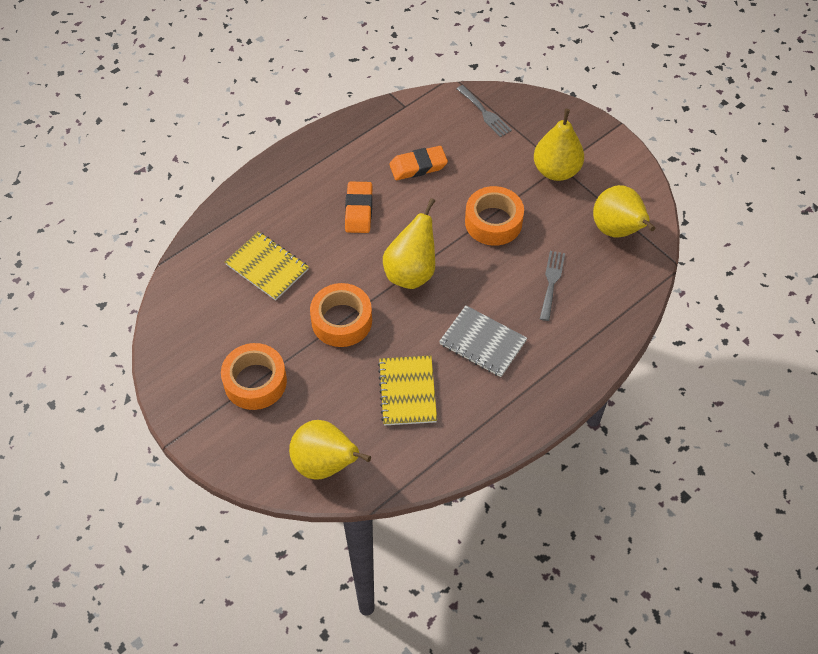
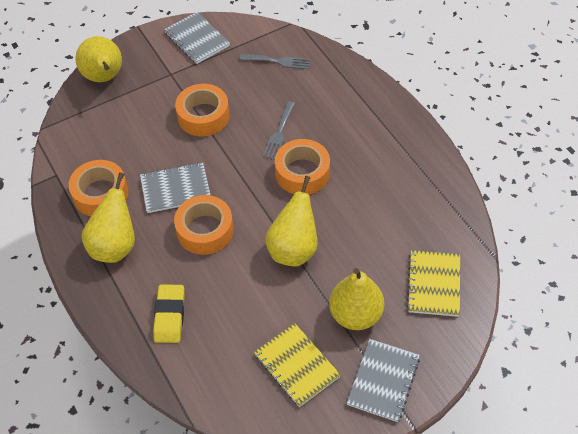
grey notebook: 1 -> 3
orange eraser: 2 -> 0
orange tape: 3 -> 4
yellow eraser: 0 -> 1

